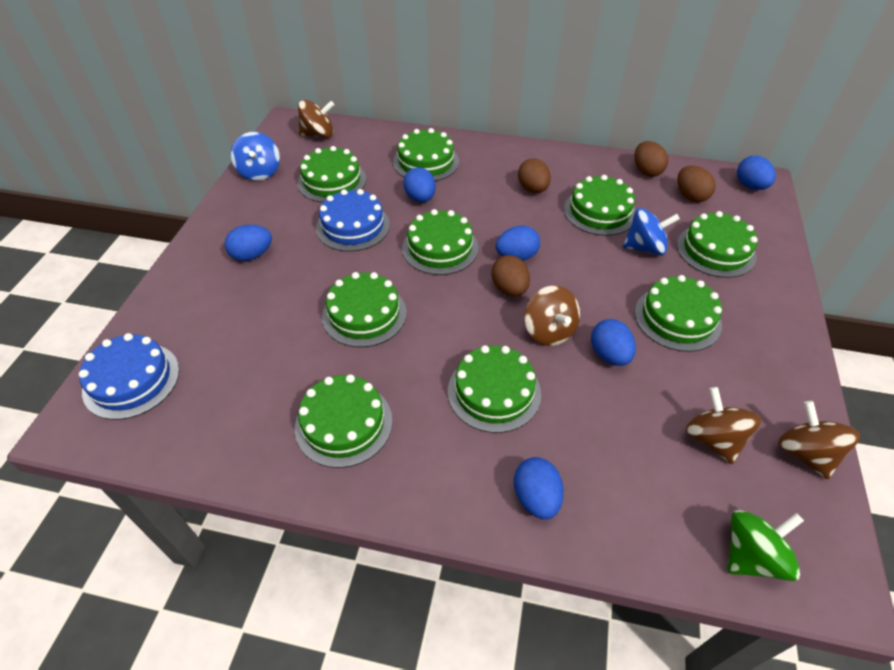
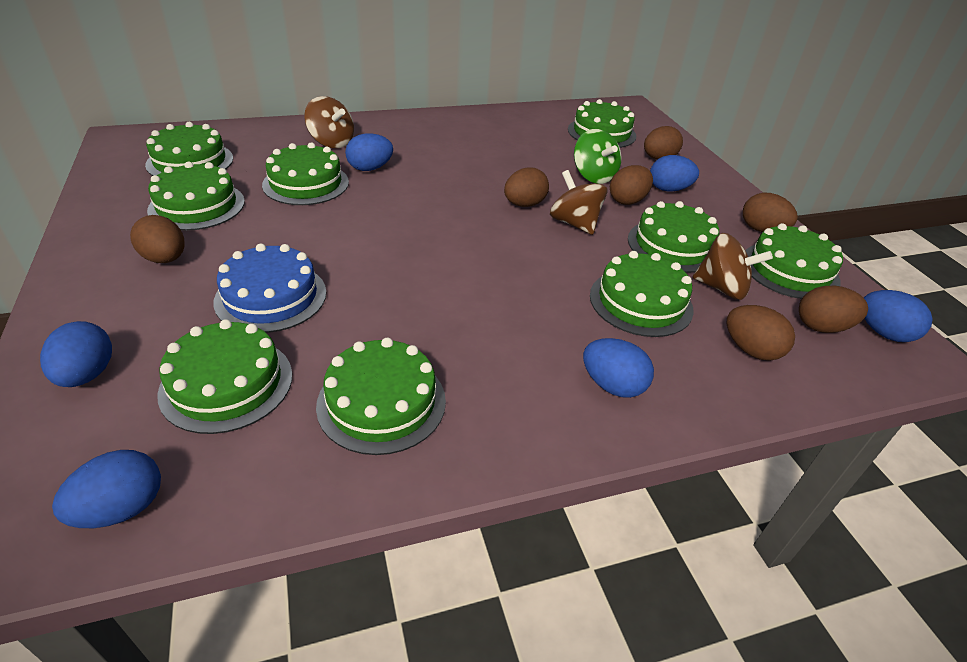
blue cake: 2 -> 1
blue spinning top: 2 -> 0
brown egg: 4 -> 7
brown spinning top: 4 -> 3

